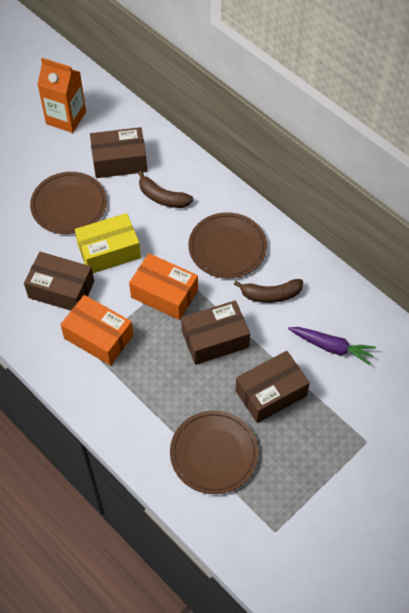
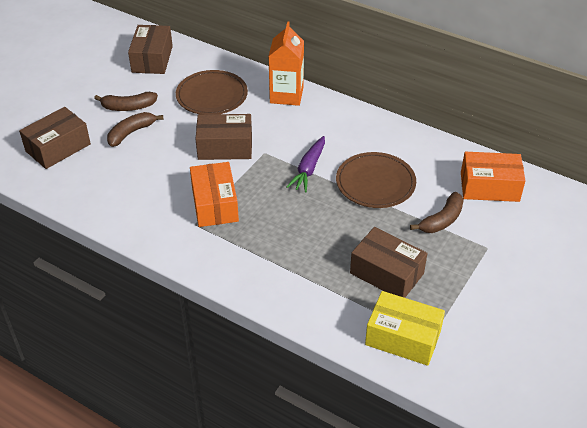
brown banana: 2 -> 3
brown plate: 3 -> 2

